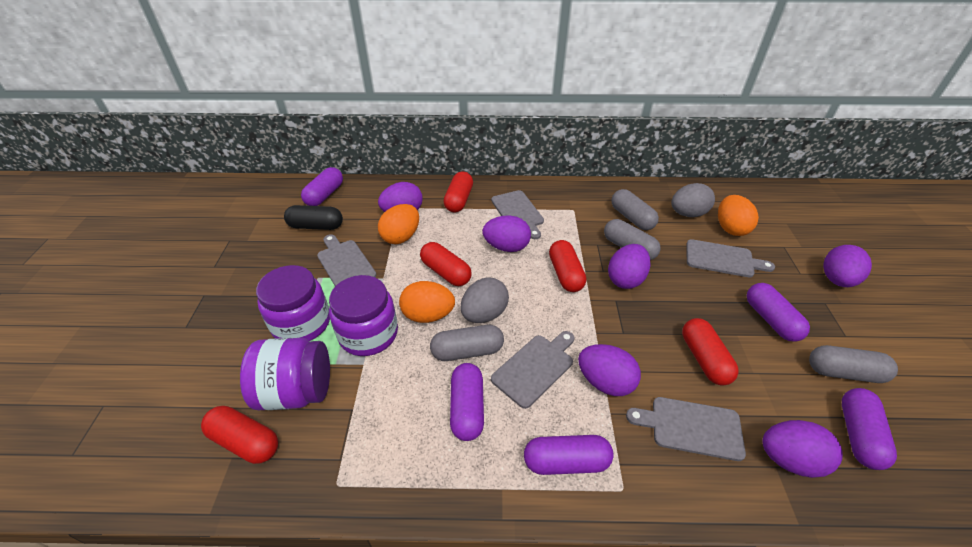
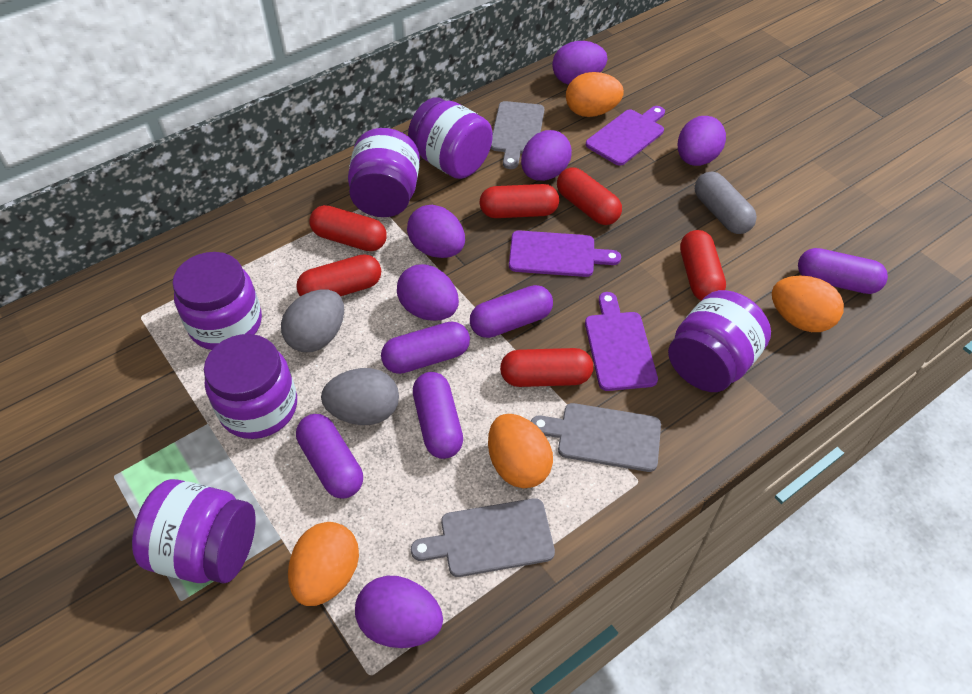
black capsule: 1 -> 0
grey capsule: 4 -> 1
grey cutting board: 5 -> 3
orange egg: 3 -> 4
purple cutting board: 0 -> 3
purple jar: 3 -> 6
red capsule: 5 -> 6

